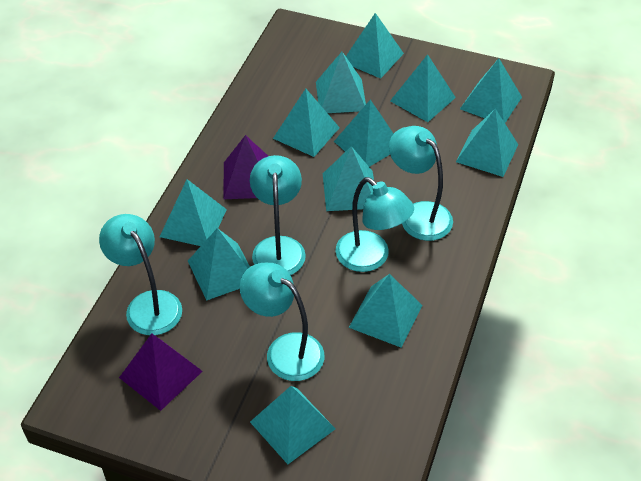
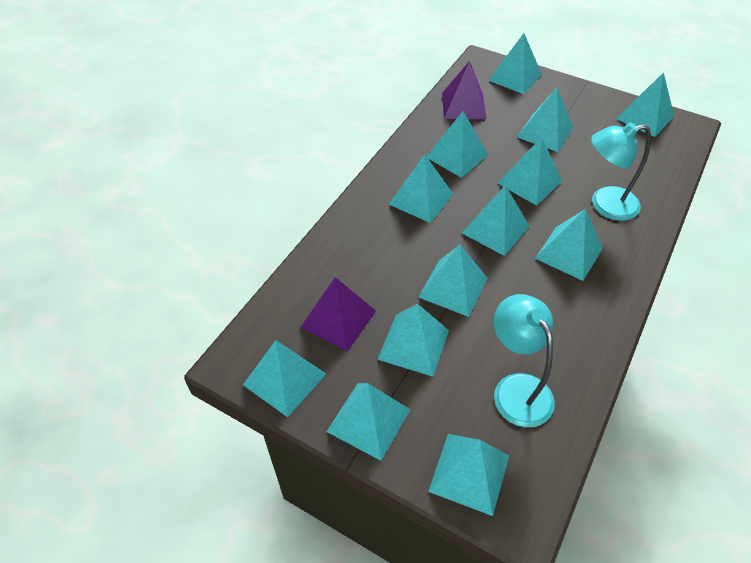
turquoise lamp: 5 -> 2
turquoise pyramid: 12 -> 13

